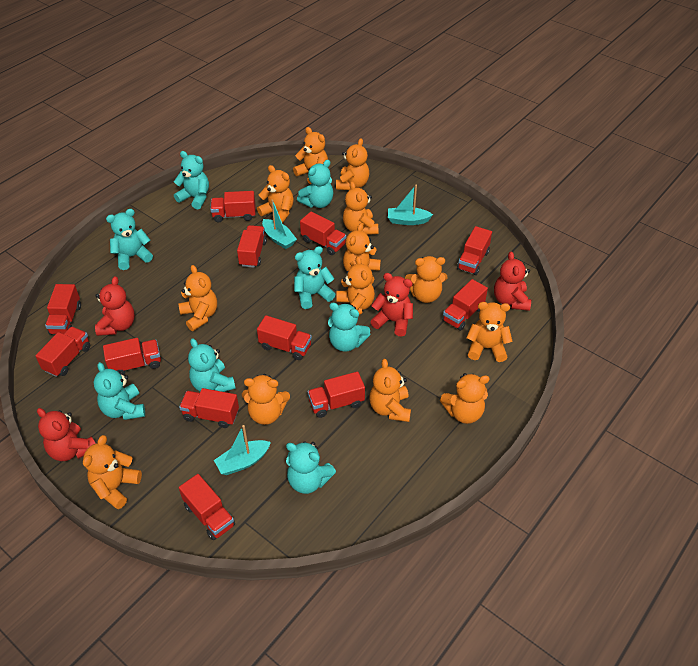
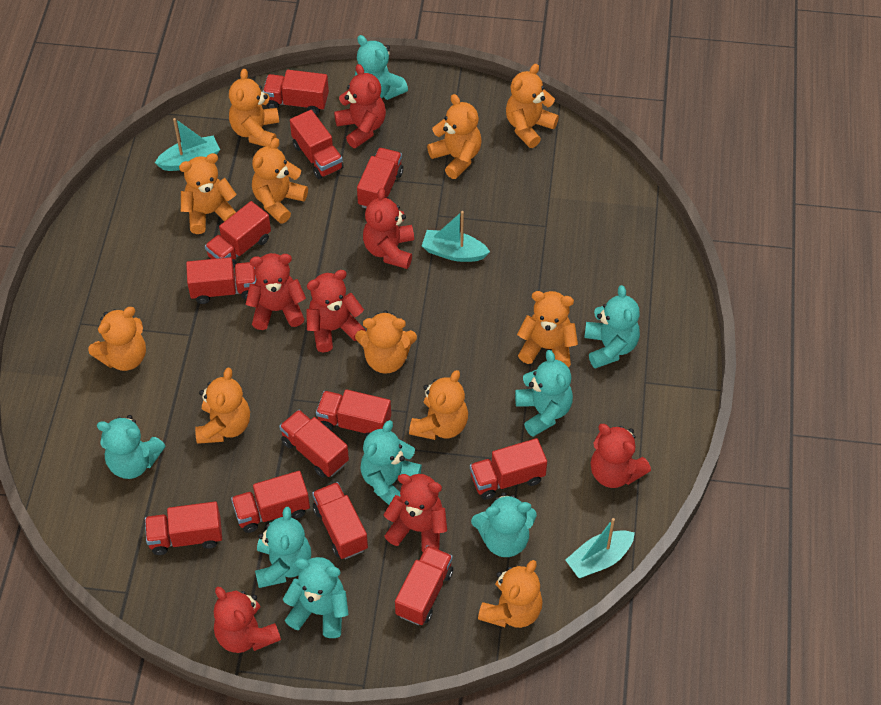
orange teddy bear: 13 -> 11
red teddy bear: 4 -> 7

